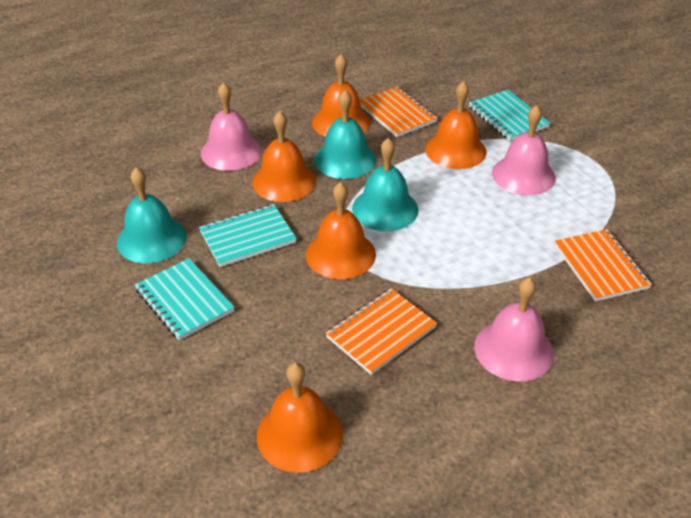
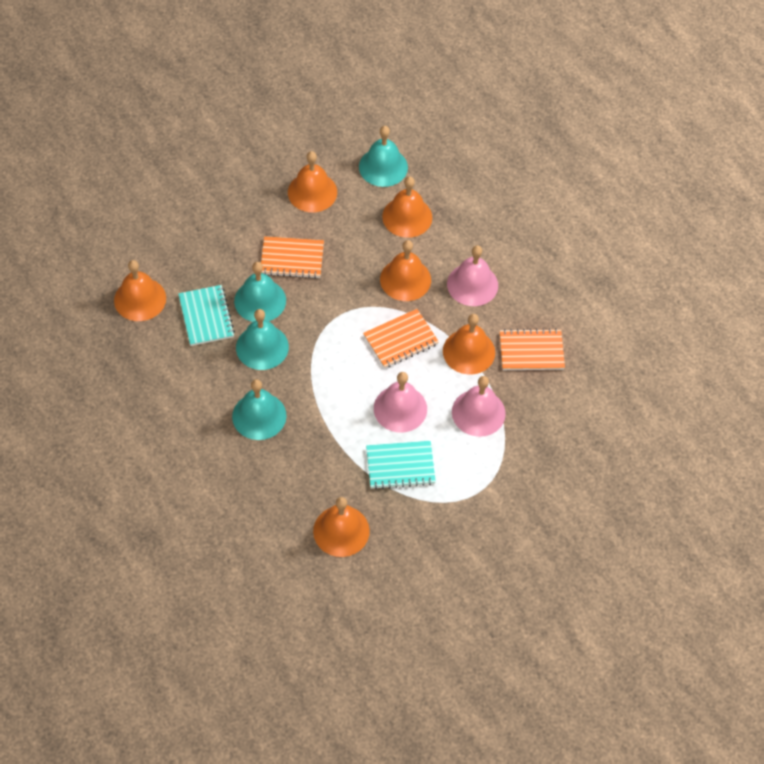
orange bell: 5 -> 6
turquoise bell: 3 -> 4
turquoise notebook: 3 -> 2

